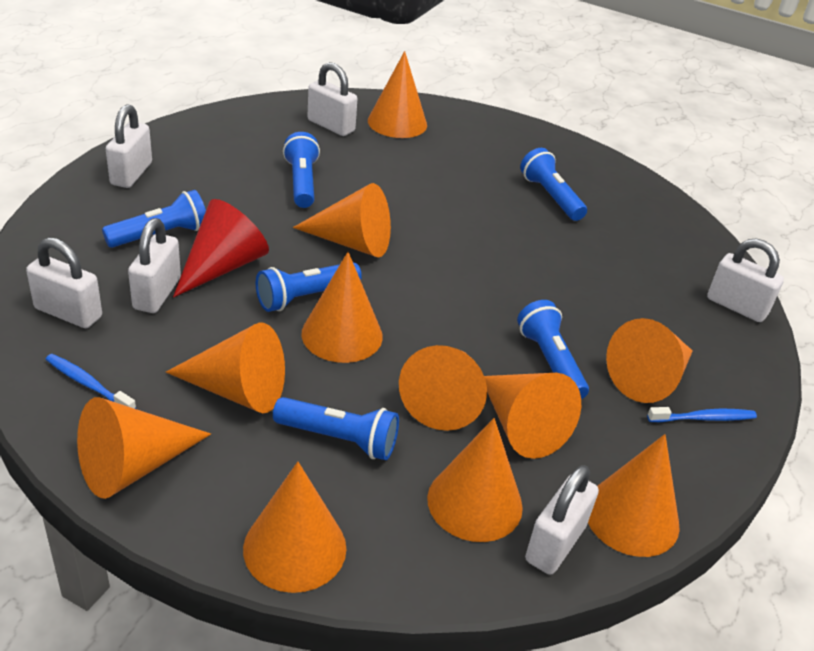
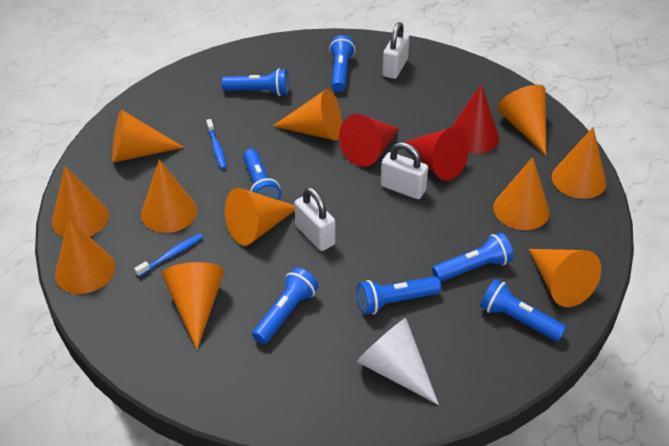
blue flashlight: 6 -> 7
red cone: 1 -> 3
white cone: 0 -> 1
white padlock: 6 -> 3

